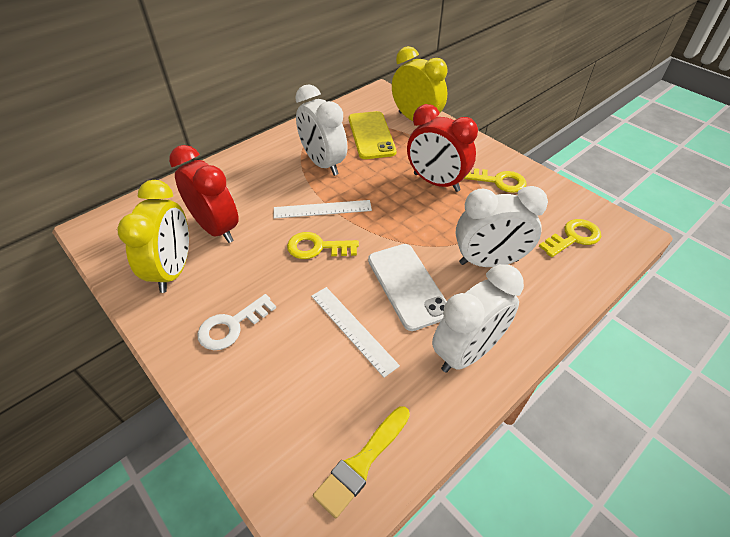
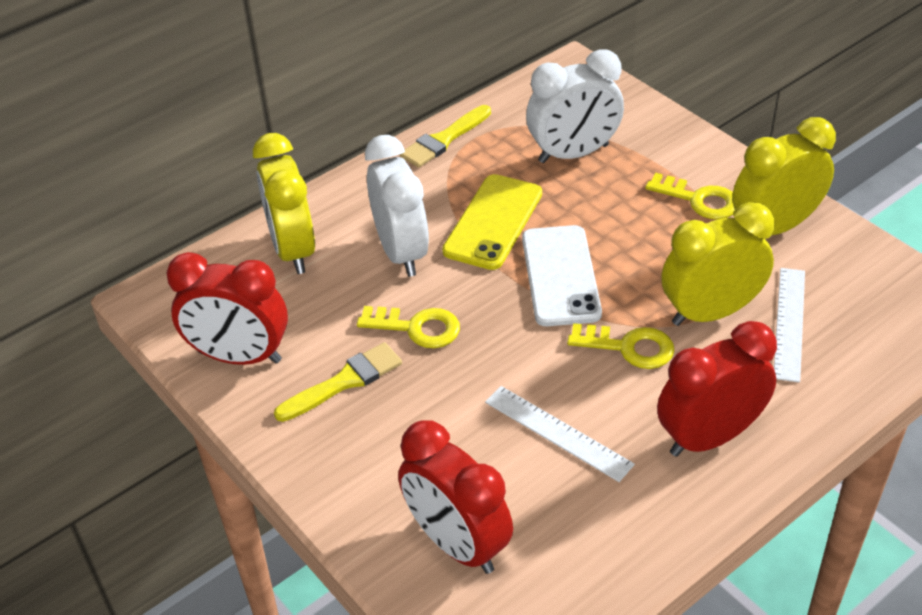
red clock: 2 -> 3
white clock: 3 -> 2
white key: 1 -> 0
yellow brush: 1 -> 2
yellow clock: 2 -> 3

